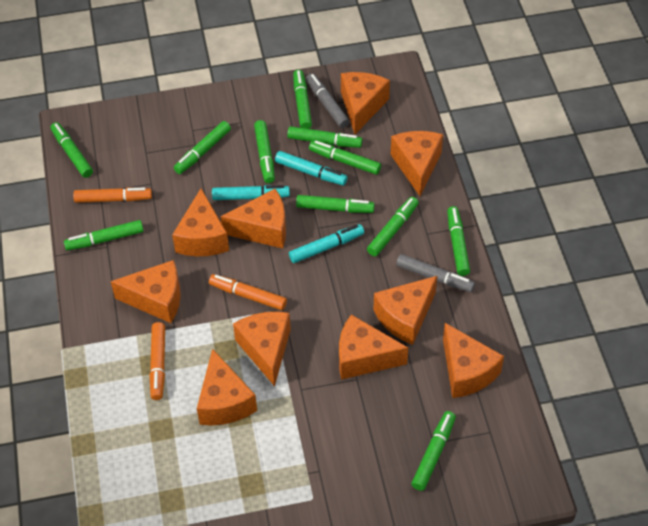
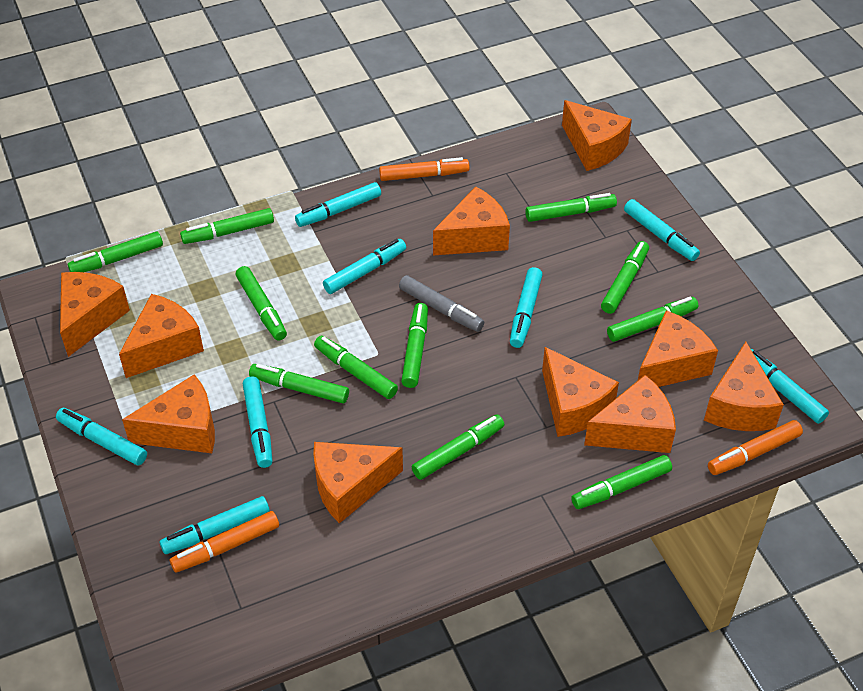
grey marker: 2 -> 1
turquoise marker: 3 -> 8

